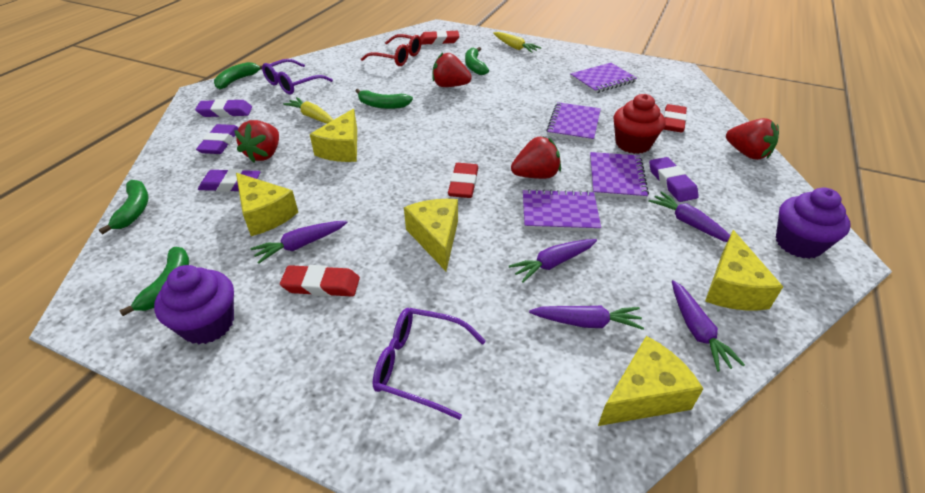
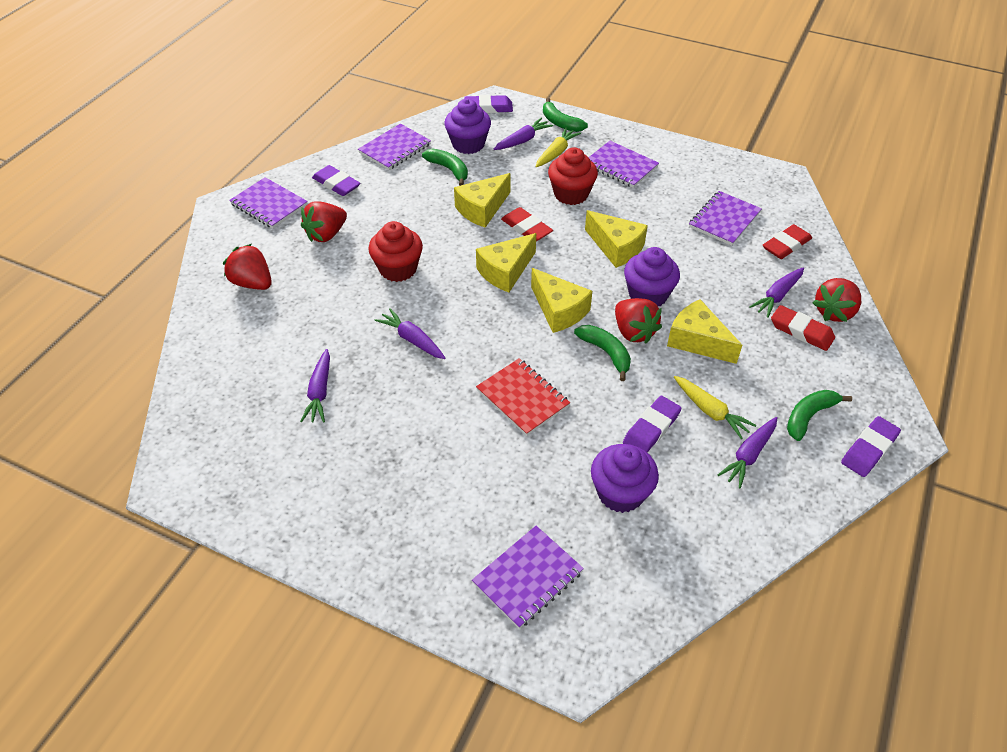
green banana: 5 -> 4
purple cupcake: 2 -> 3
purple glasses: 2 -> 0
purple notebook: 4 -> 5
red cupcake: 1 -> 2
red eraser: 4 -> 3
red glasses: 1 -> 0
red notebook: 0 -> 1

